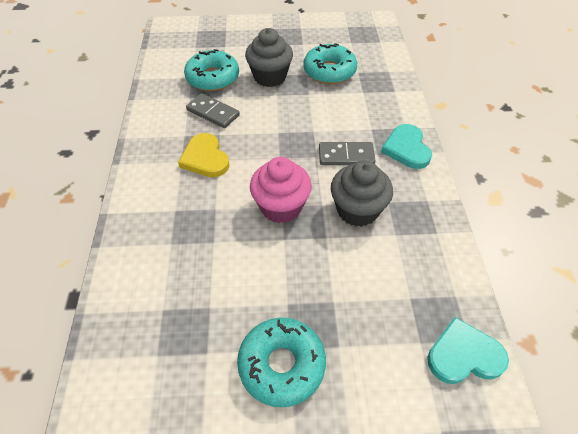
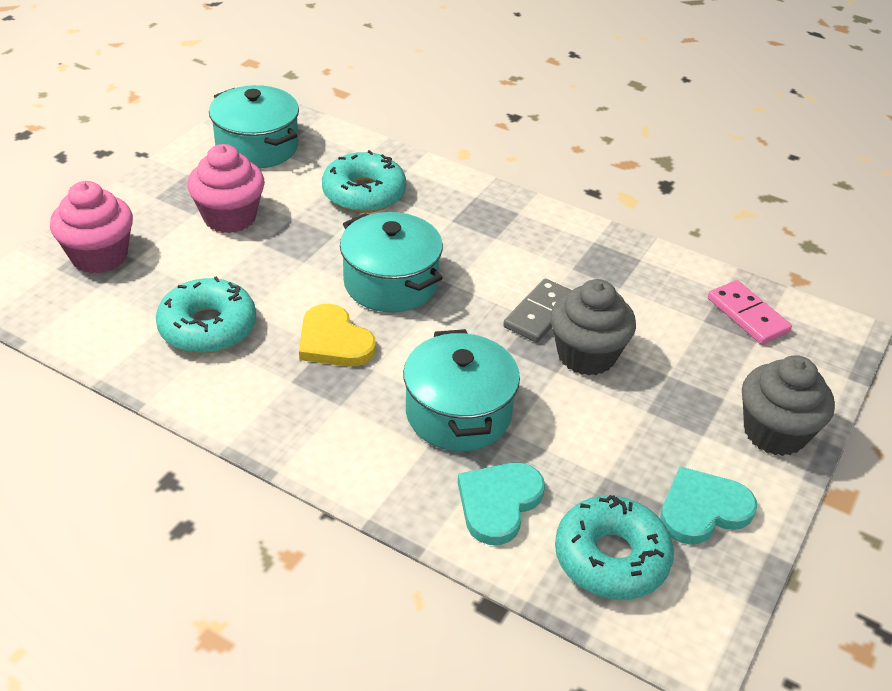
grey domino: 2 -> 1
pink cupcake: 1 -> 2
pink domino: 0 -> 1
turquoise pot: 0 -> 3

